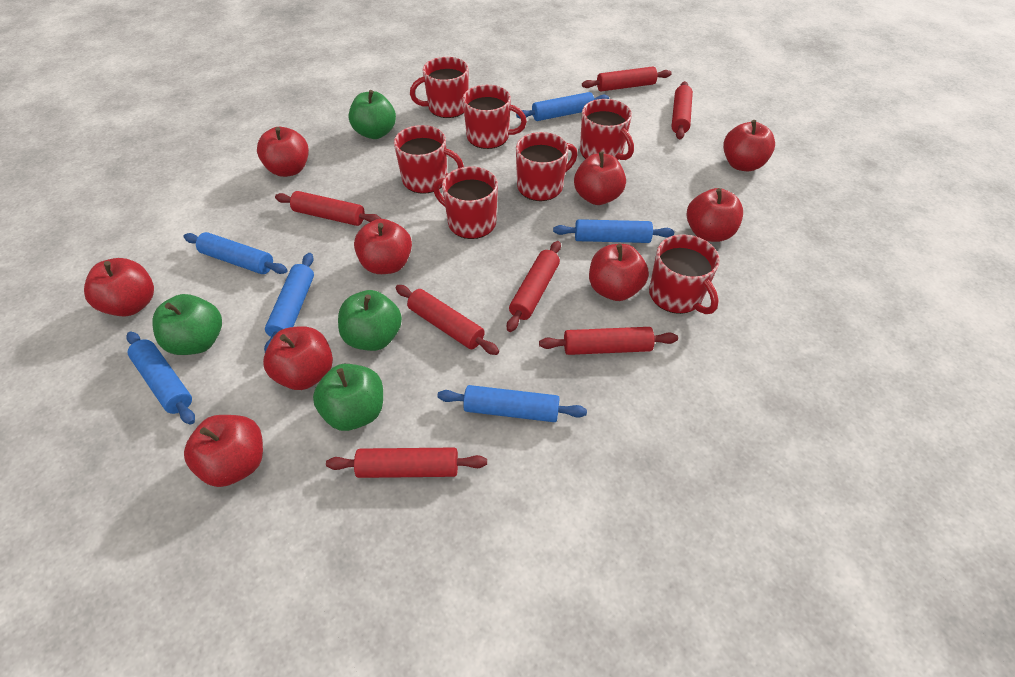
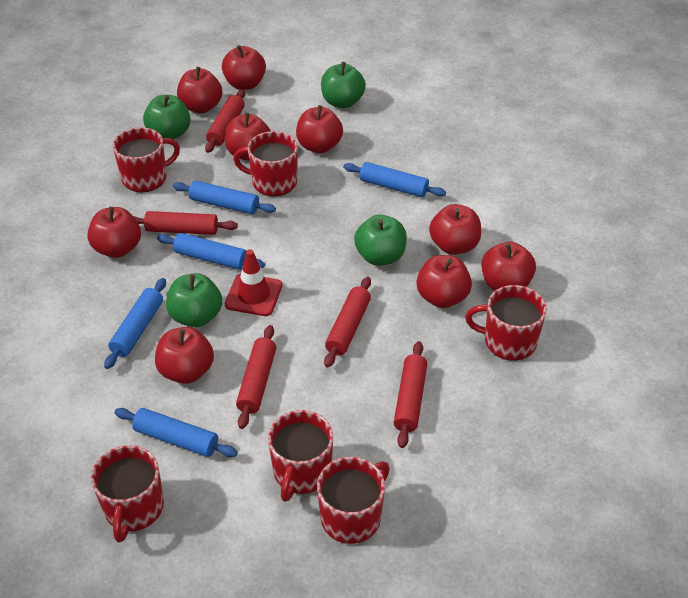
blue rolling pin: 6 -> 5
red mug: 7 -> 6
red rolling pin: 7 -> 5
red traffic cone: 0 -> 1

